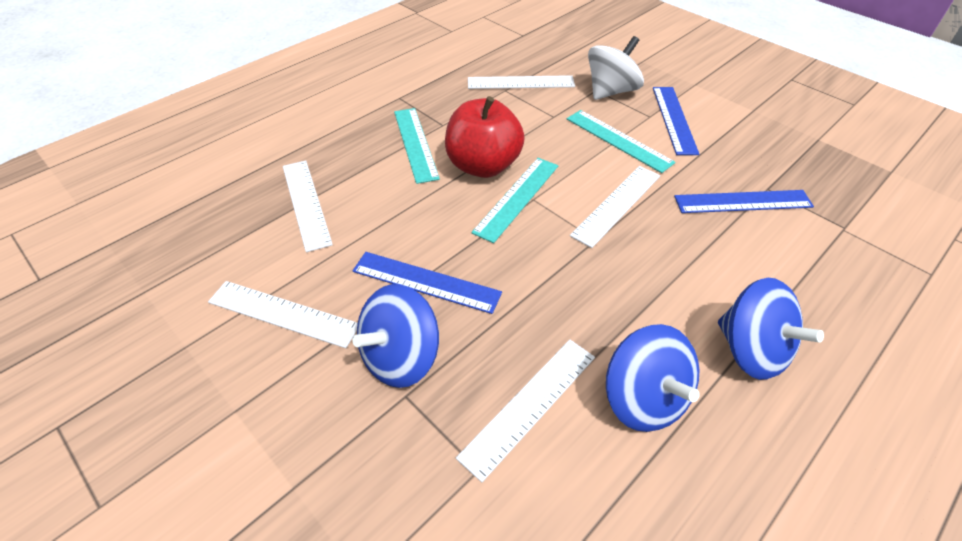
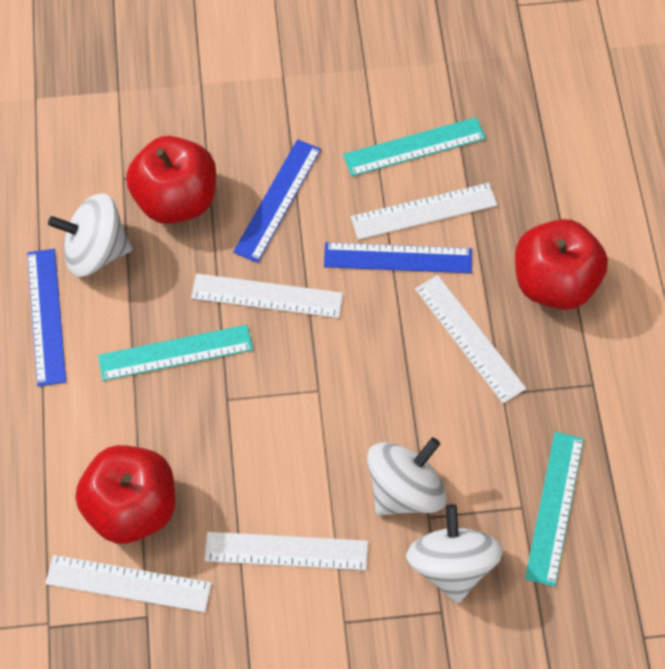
blue spinning top: 3 -> 0
red apple: 1 -> 3
white spinning top: 1 -> 3

